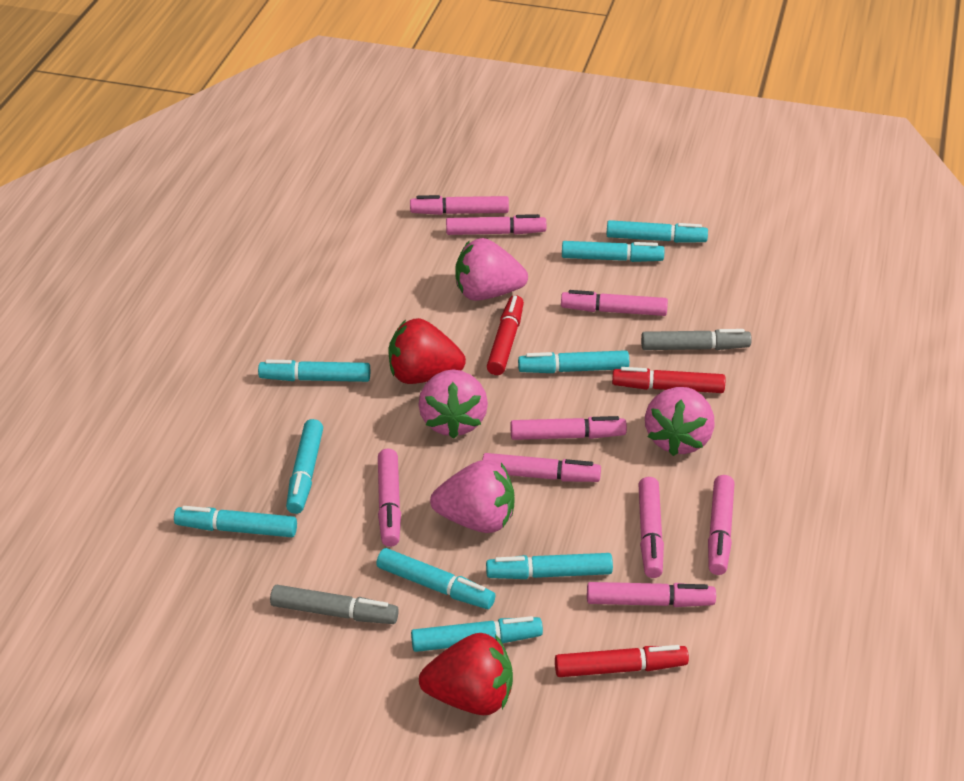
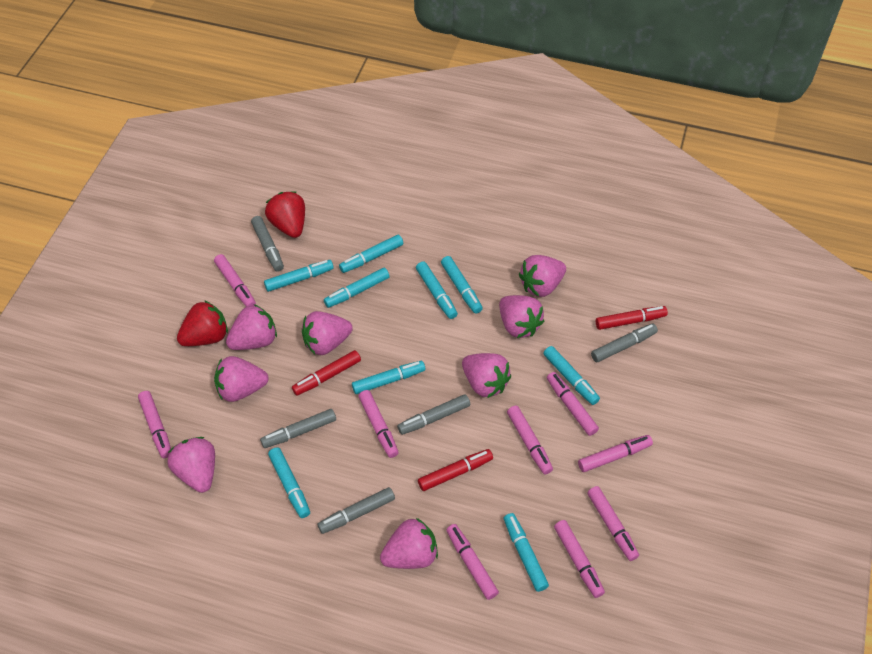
grey marker: 2 -> 5
pink strawberry: 4 -> 8

